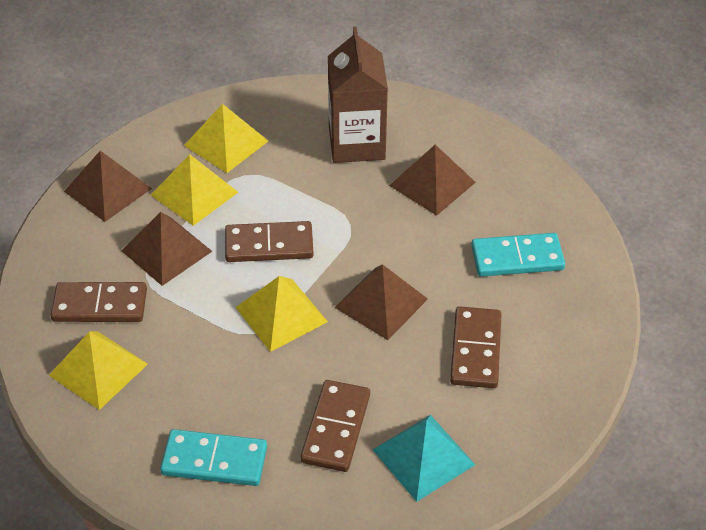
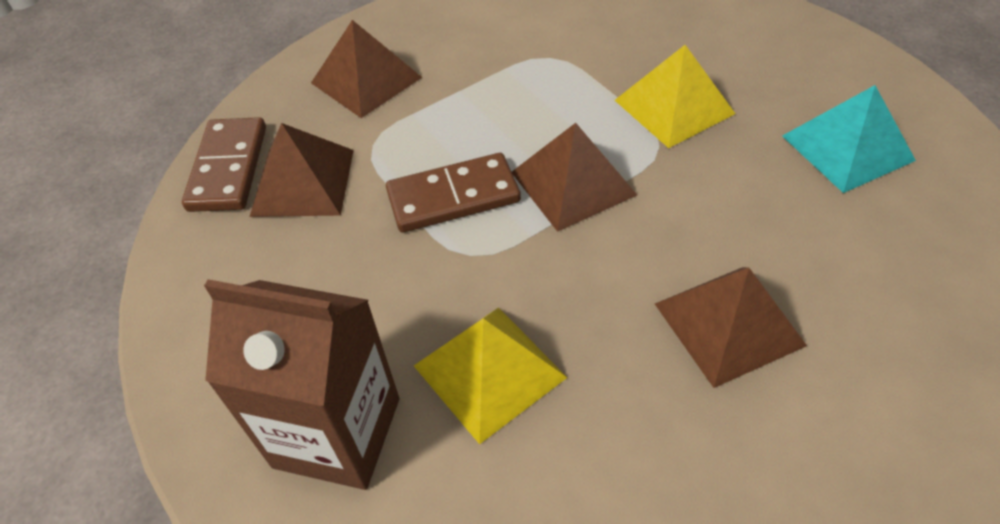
brown domino: 4 -> 2
turquoise domino: 2 -> 0
yellow pyramid: 4 -> 2

